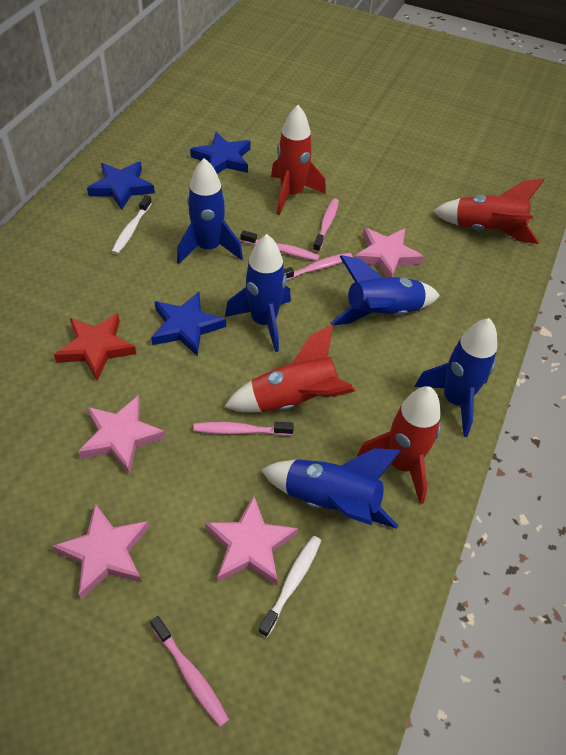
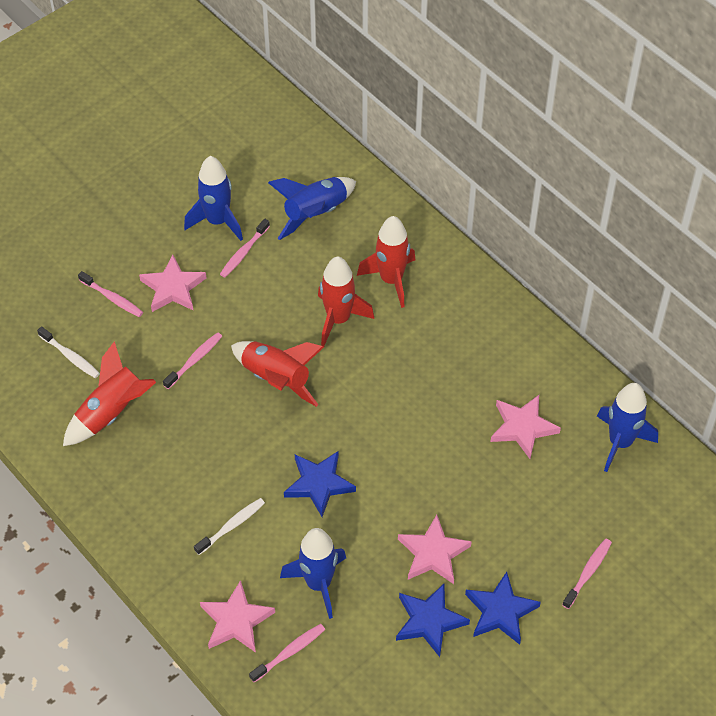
blue rocket: 5 -> 4
red star: 1 -> 0

